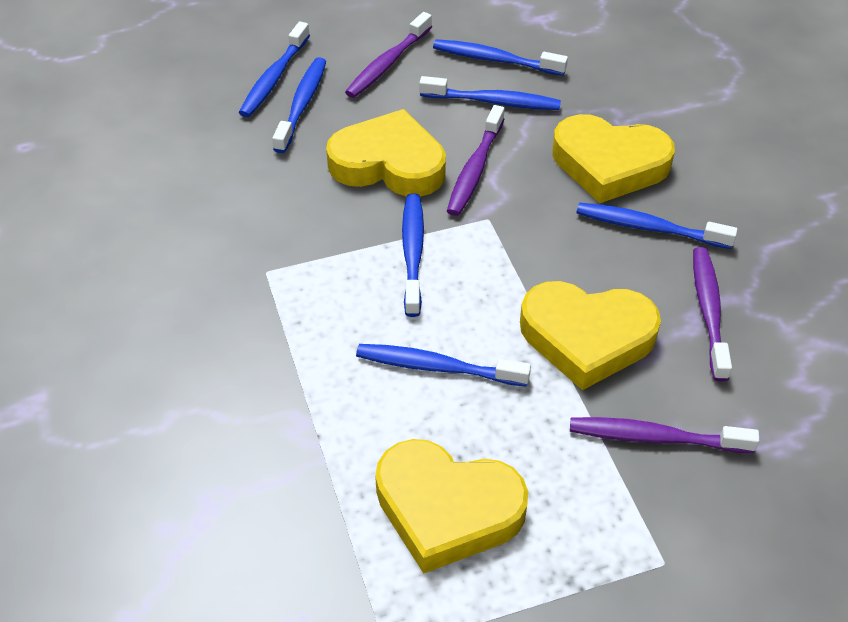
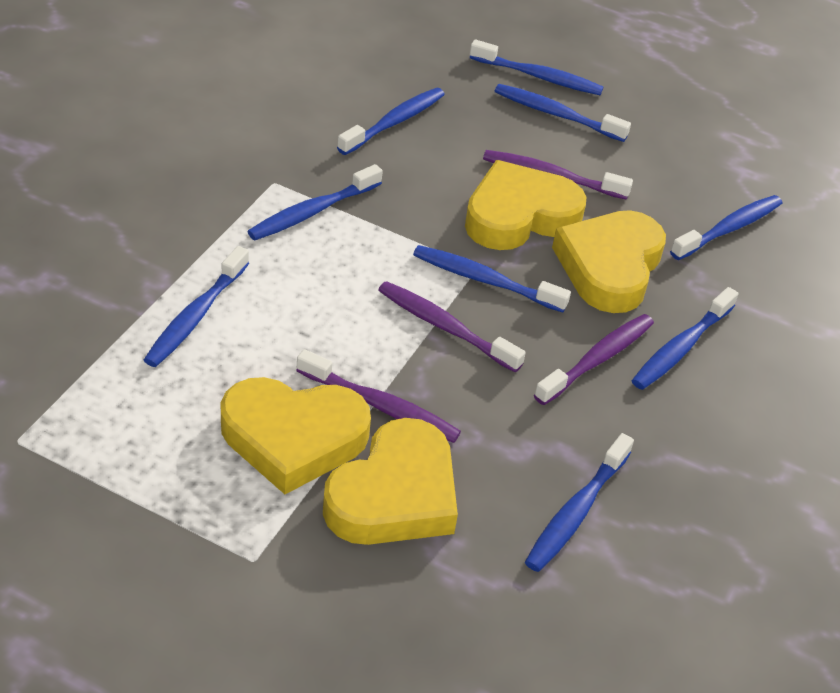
blue toothbrush: 7 -> 9

